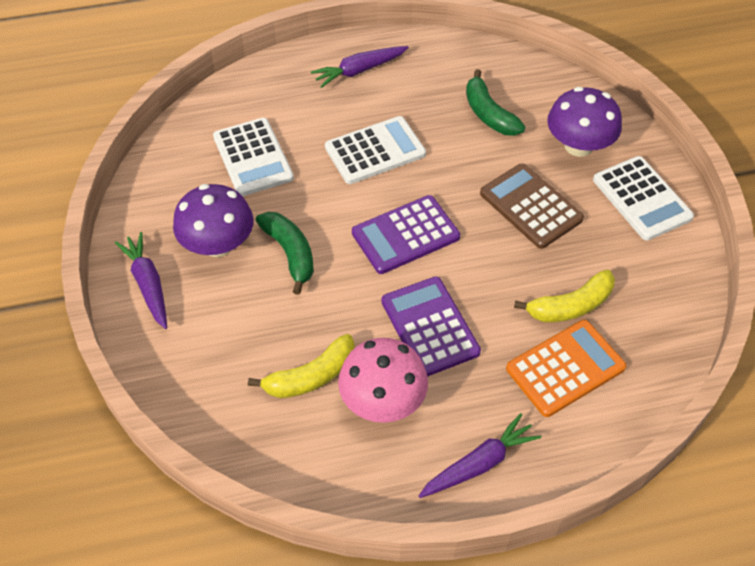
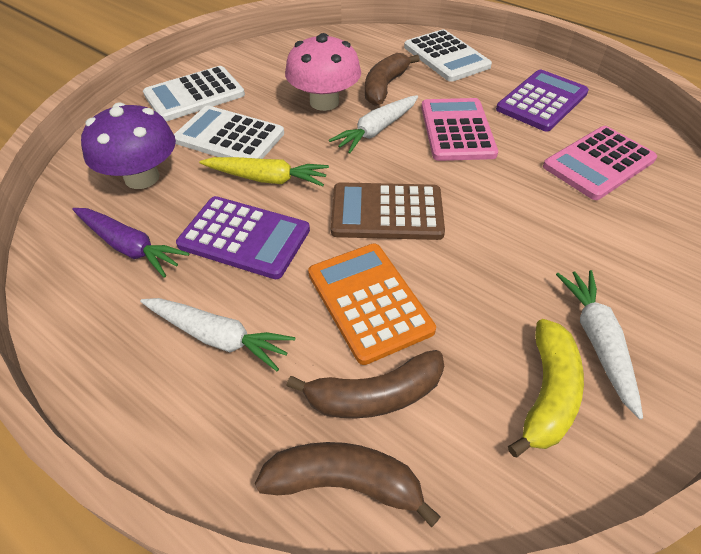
brown banana: 0 -> 3
green banana: 2 -> 0
pink calculator: 0 -> 2
purple carrot: 3 -> 1
purple mushroom: 2 -> 1
white carrot: 0 -> 3
yellow banana: 2 -> 1
yellow carrot: 0 -> 1

